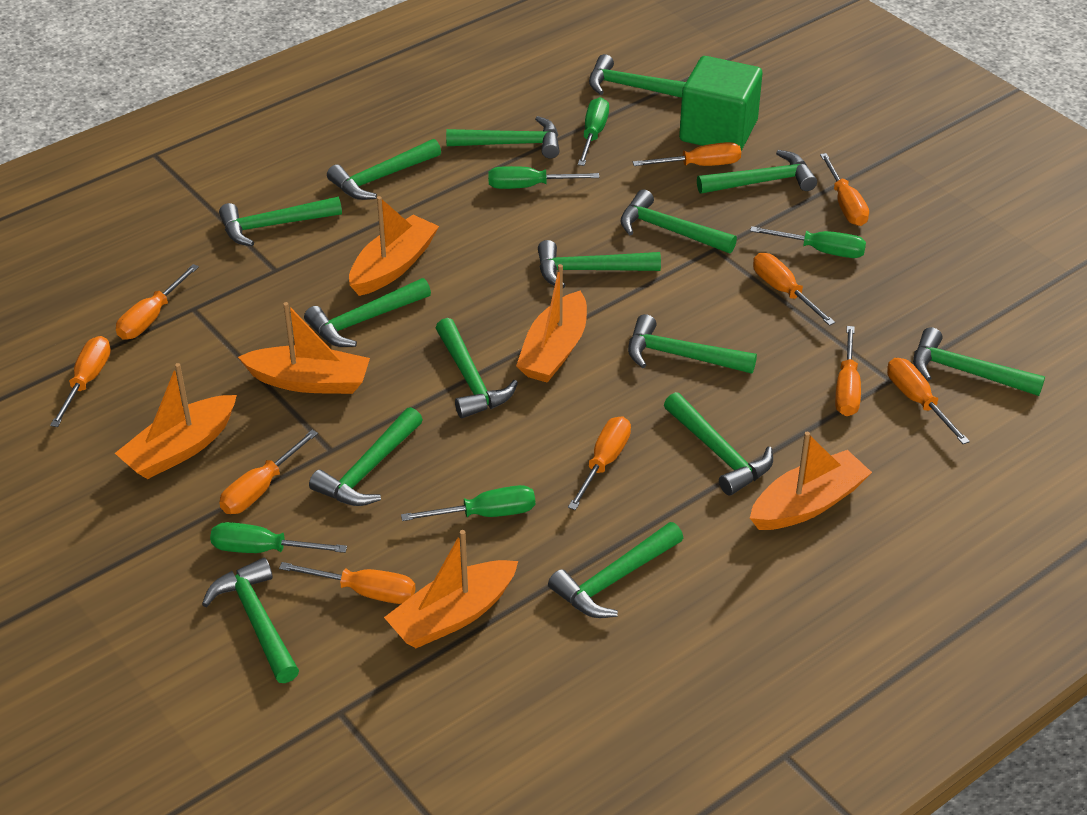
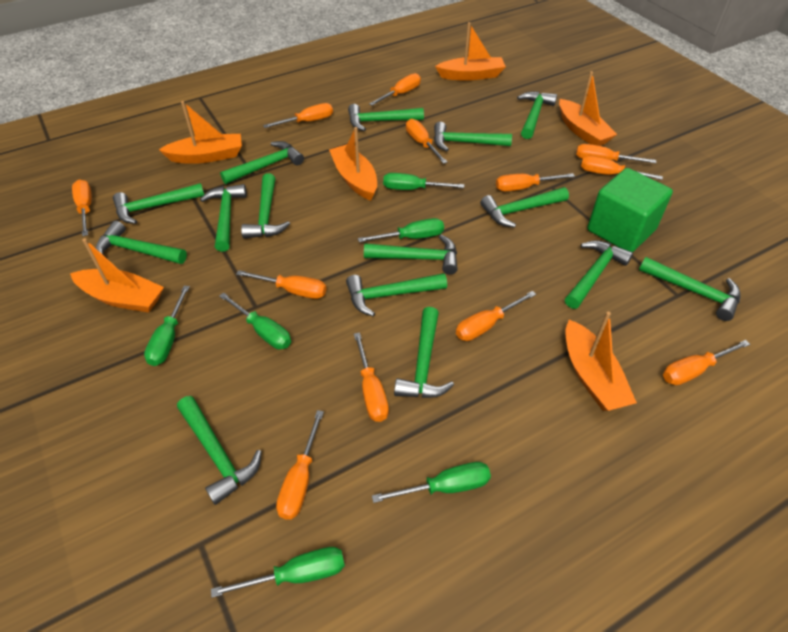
green screwdriver: 5 -> 6
orange screwdriver: 10 -> 12

